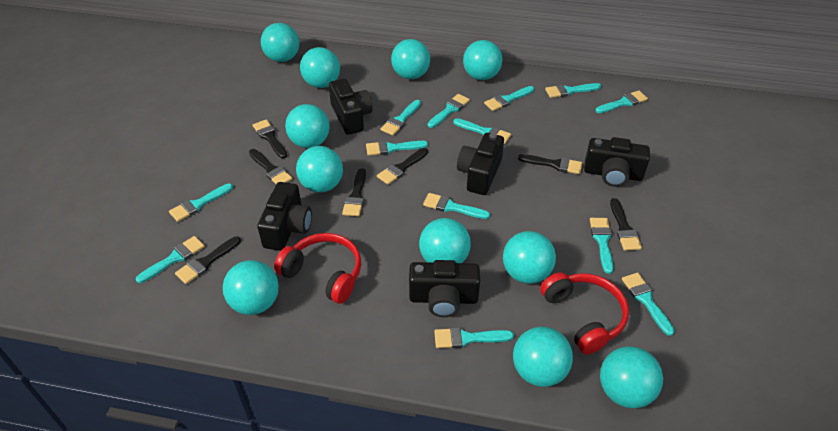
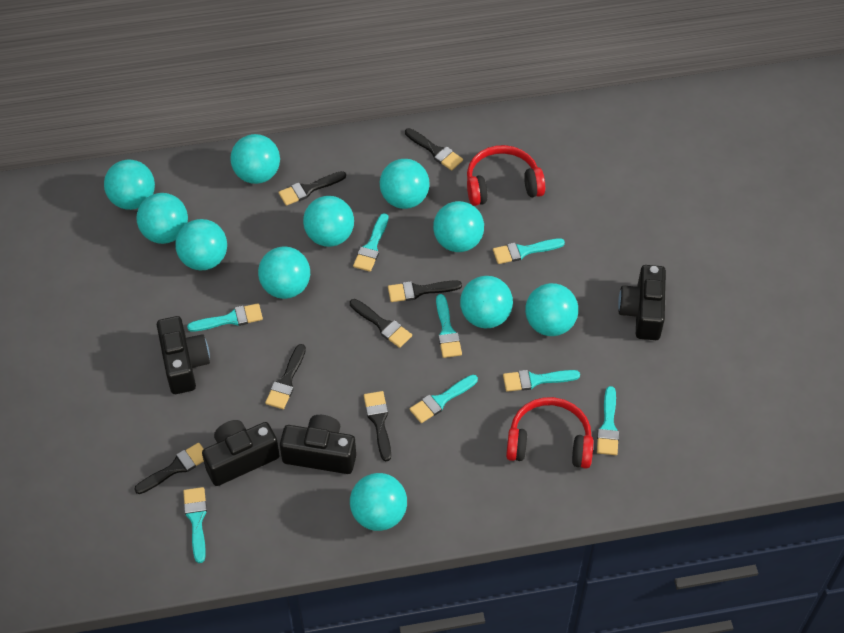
black camera: 5 -> 4
turquoise brush: 13 -> 8

